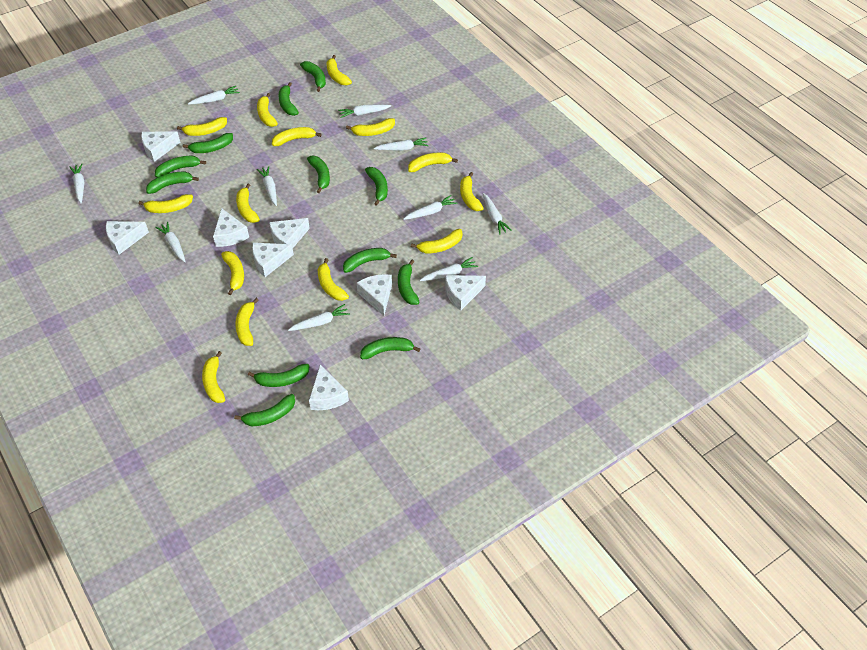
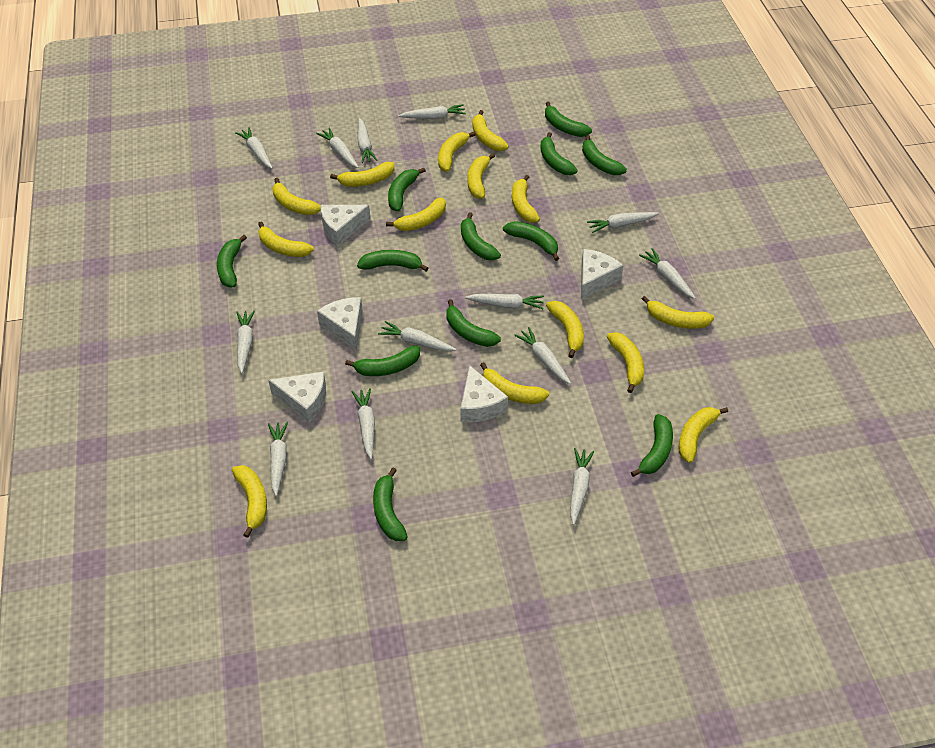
white carrot: 10 -> 13
white cheese: 8 -> 5

